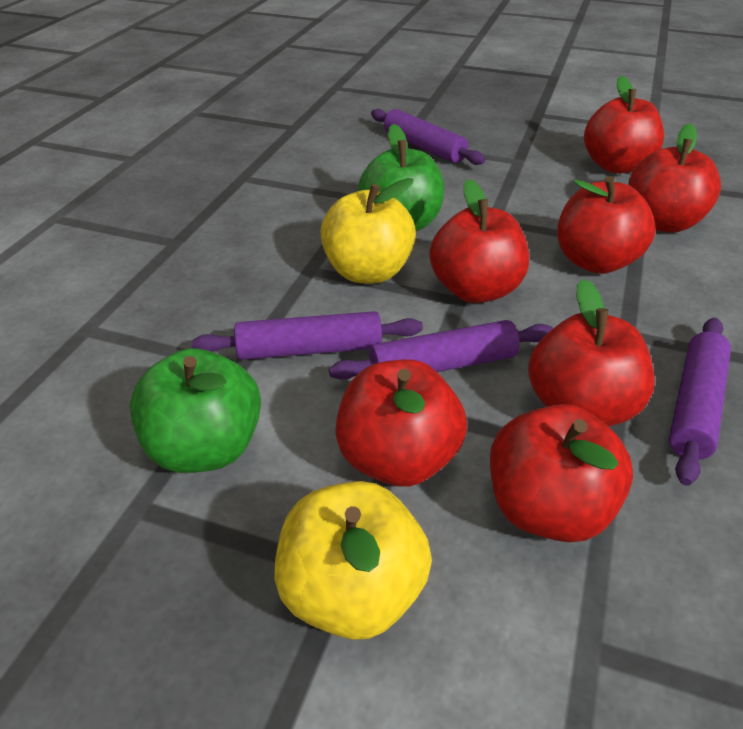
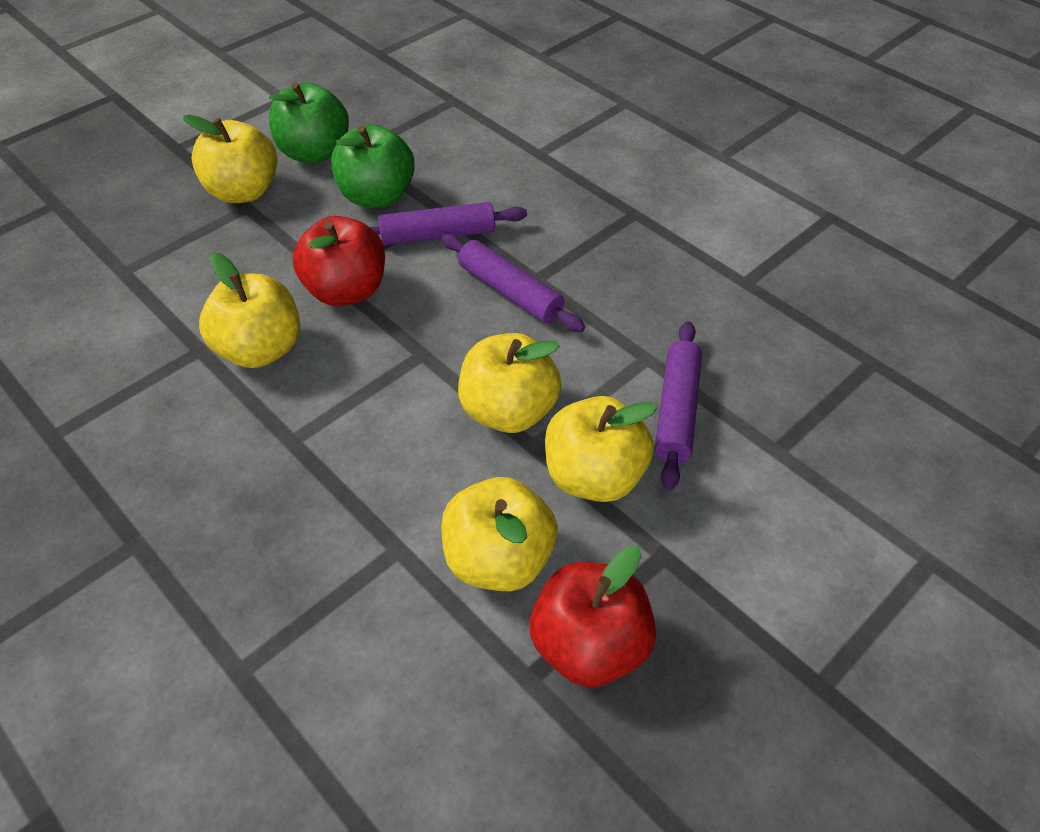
purple rolling pin: 4 -> 3
red apple: 7 -> 2
yellow apple: 2 -> 5

